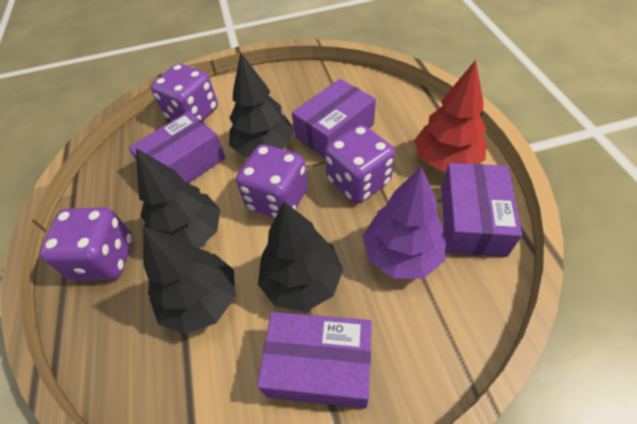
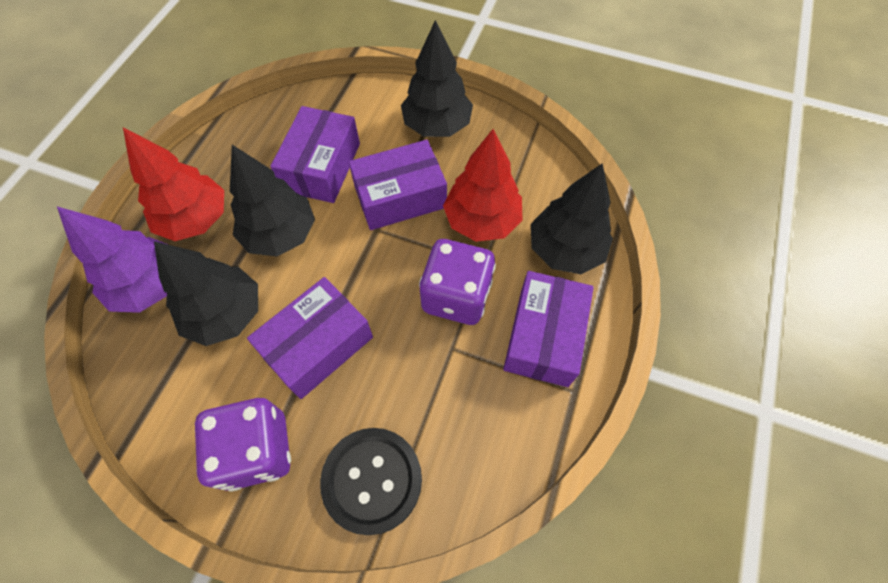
black button: 0 -> 1
purple dice: 4 -> 2
red tree: 1 -> 2

